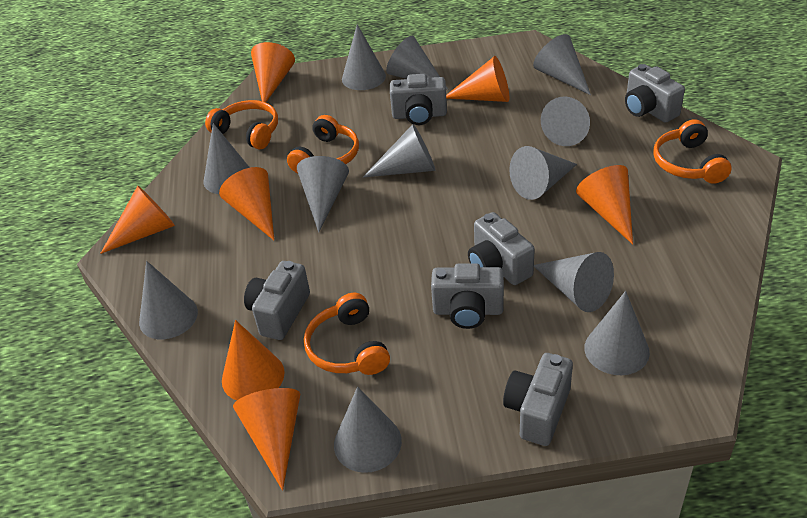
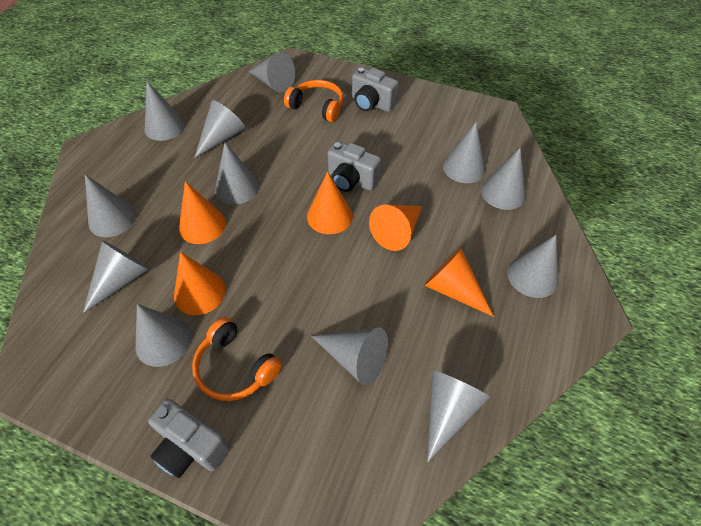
grey camera: 6 -> 3
orange cone: 7 -> 5
orange headphones: 4 -> 2

